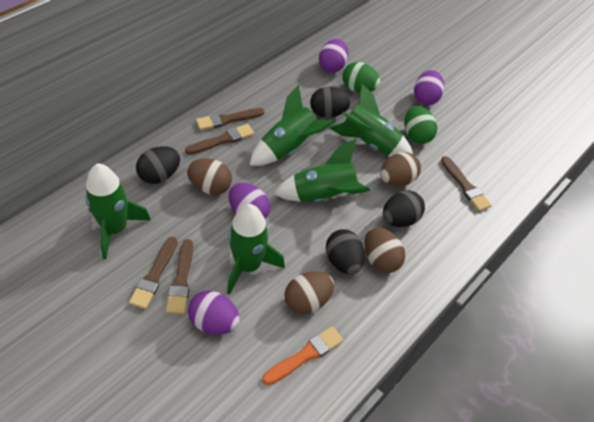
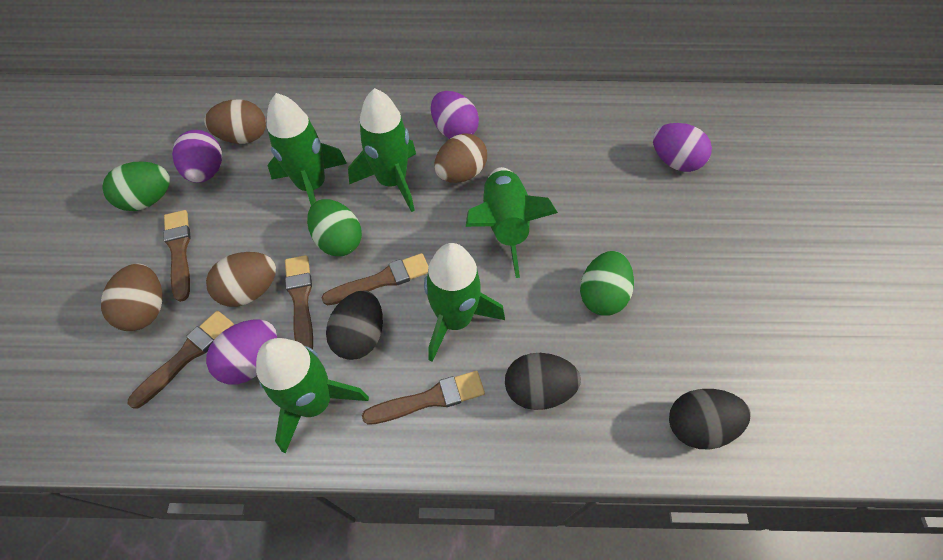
black egg: 4 -> 3
green egg: 2 -> 3
orange brush: 1 -> 0

